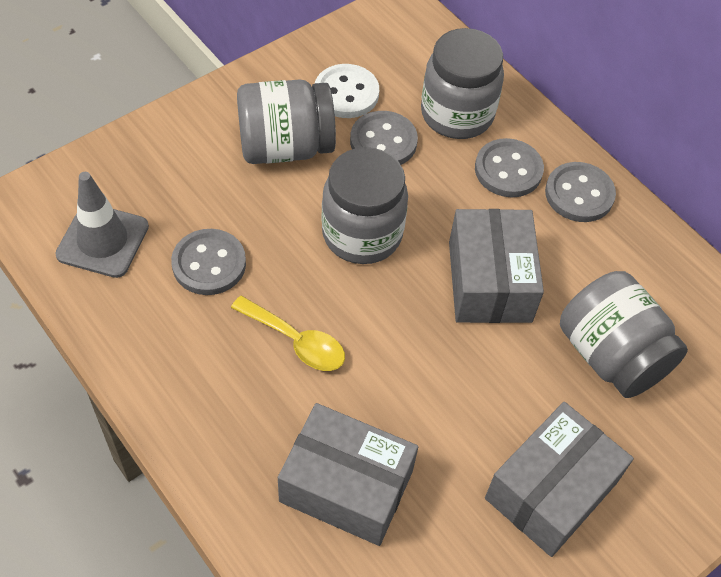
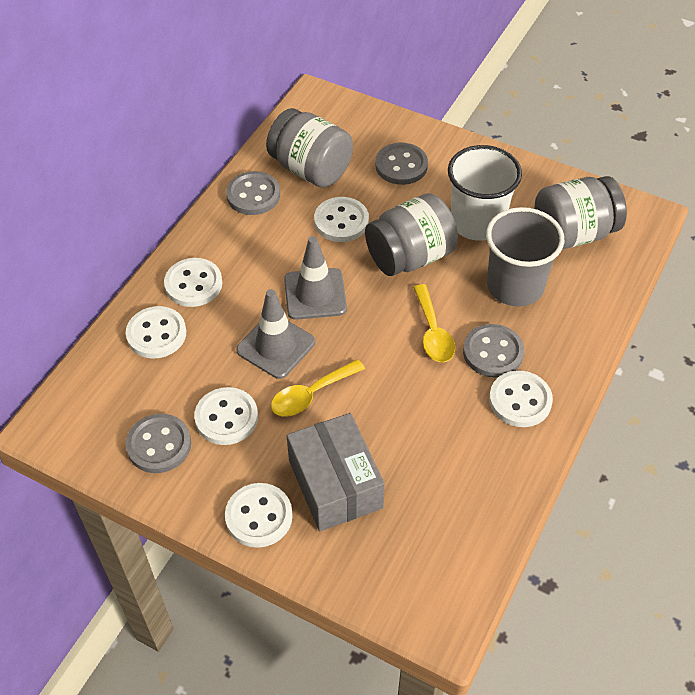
grey box: 3 -> 1
grey cup: 0 -> 1
grey jar: 4 -> 3
grey traffic cone: 1 -> 2
white button: 1 -> 6
white cup: 0 -> 1
yellow spoon: 1 -> 2

